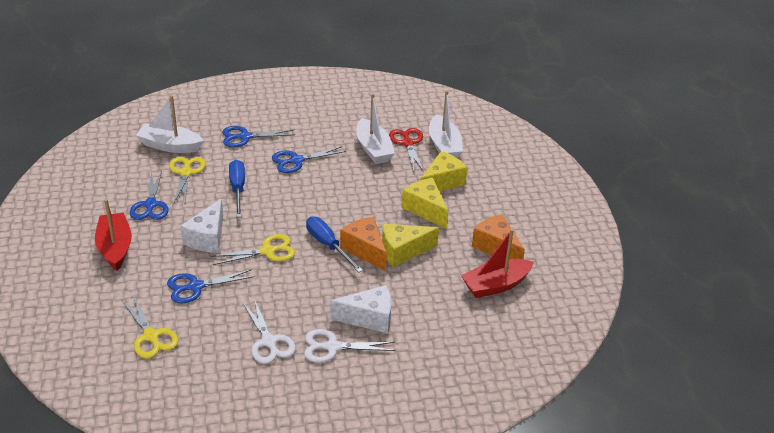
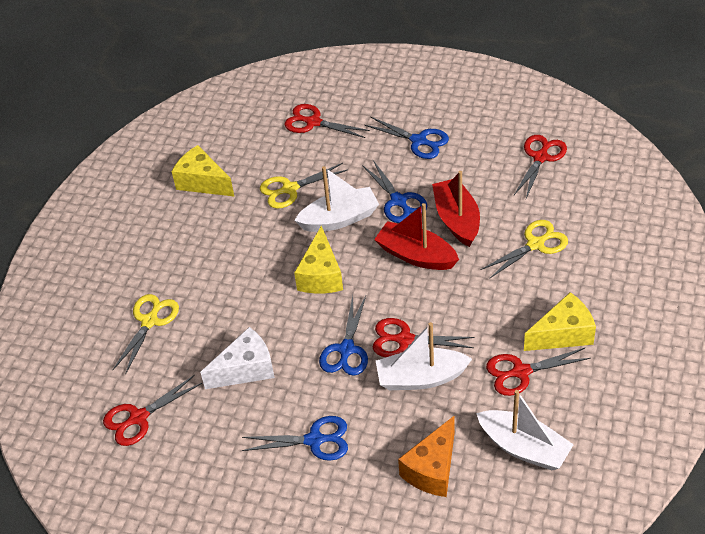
blue screwdriver: 2 -> 0
orange cheese: 2 -> 1
red scissors: 1 -> 5
white cheese: 2 -> 1
white scissors: 2 -> 0

